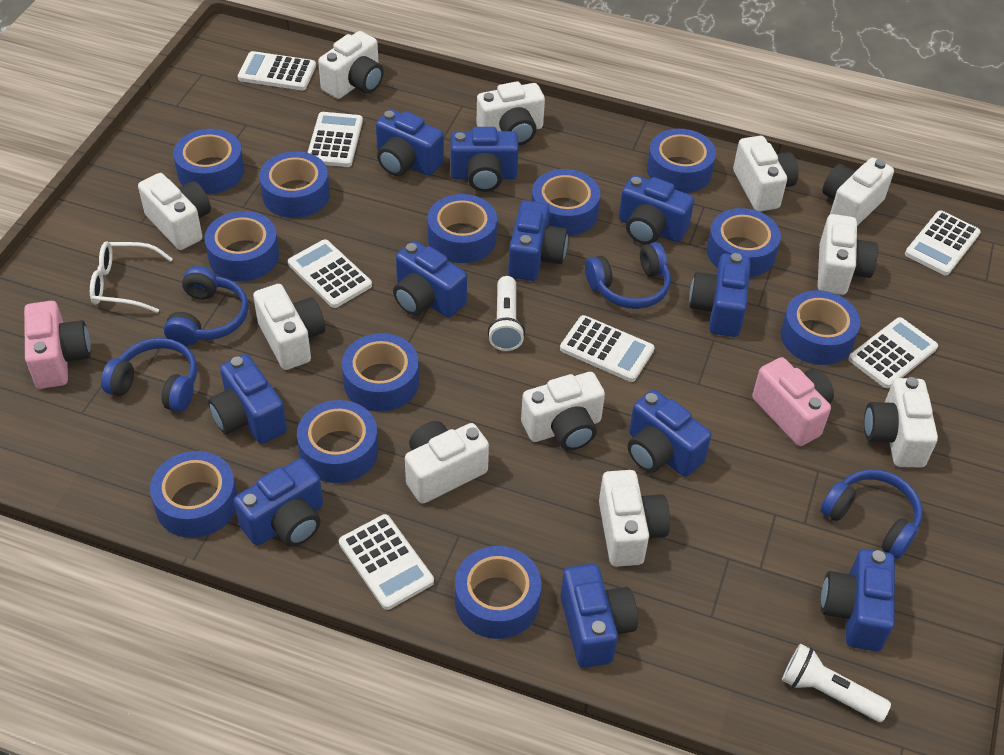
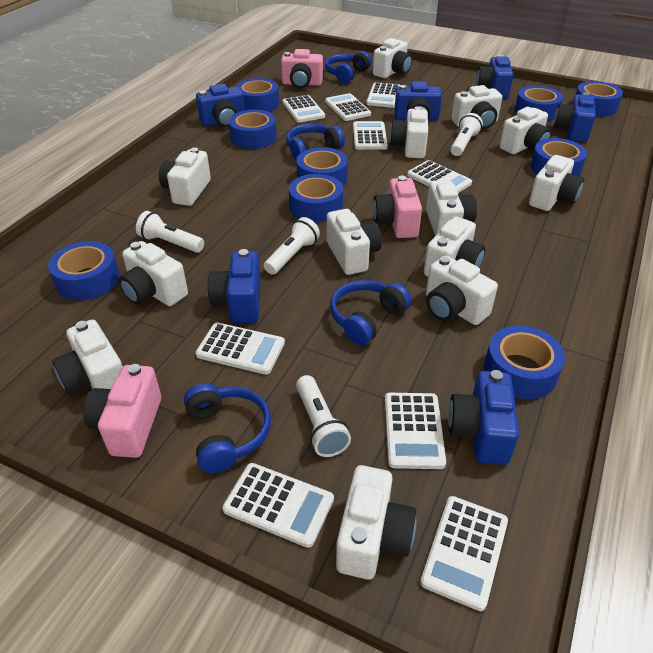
blue camera: 11 -> 6
blue tape: 12 -> 9
pink camera: 2 -> 3
white calculator: 7 -> 9
white camera: 11 -> 13
white flashlight: 2 -> 4
white glasses: 1 -> 0

